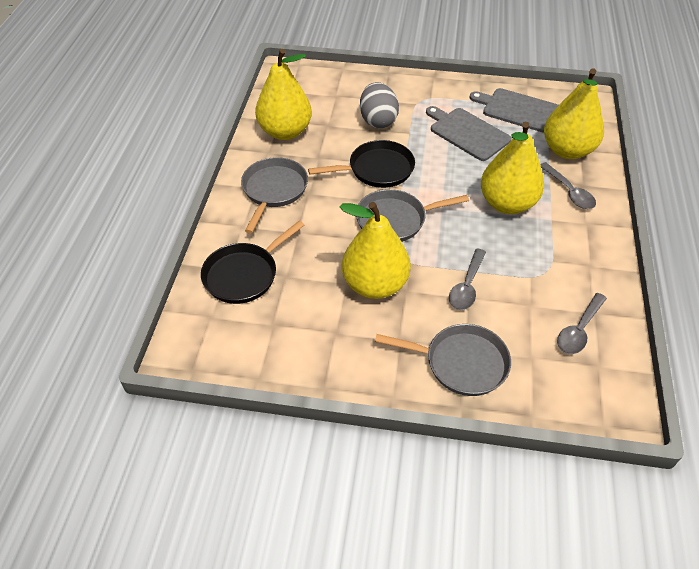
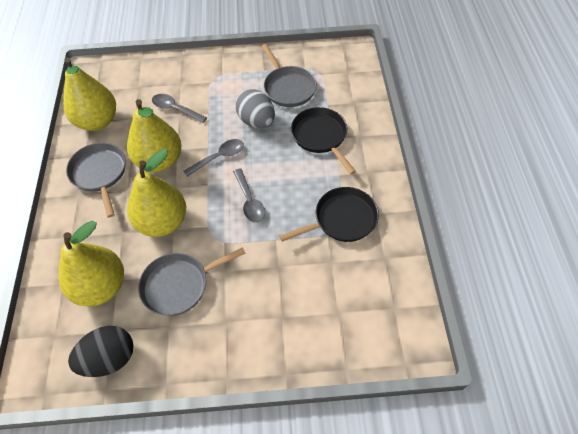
black egg: 0 -> 1
grey cutting board: 2 -> 0

